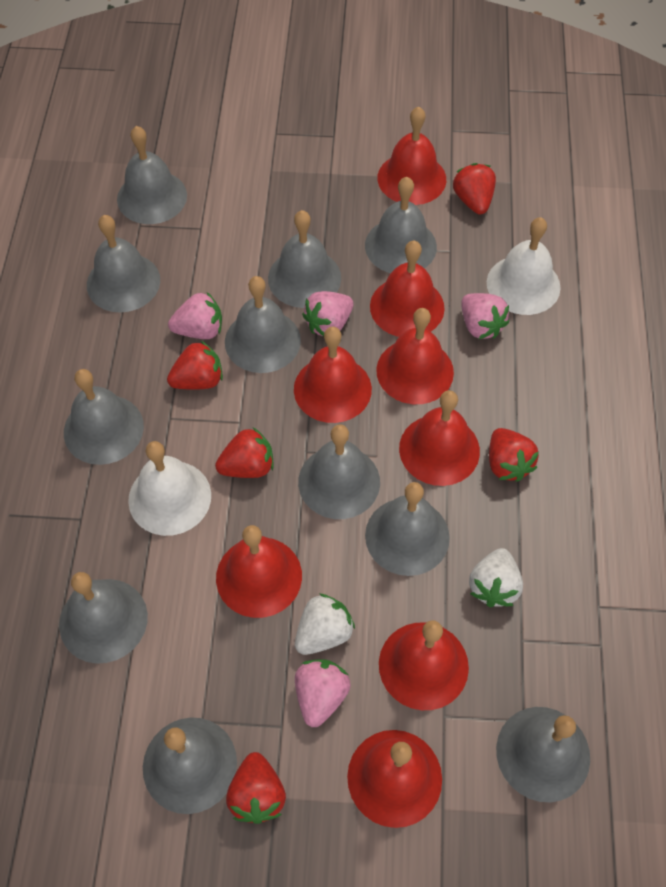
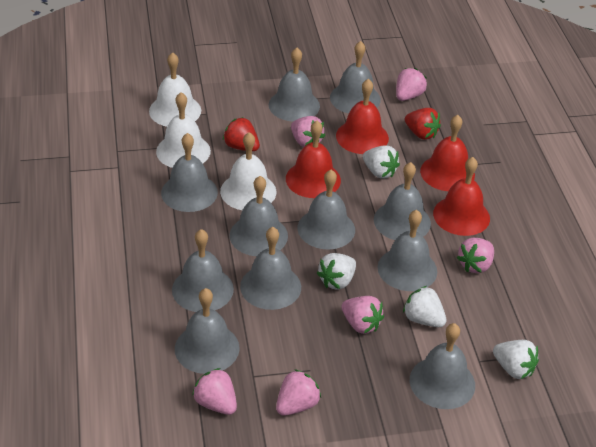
pink strawberry: 4 -> 6
red bell: 8 -> 4
red strawberry: 5 -> 2
white bell: 2 -> 3
white strawberry: 2 -> 4

